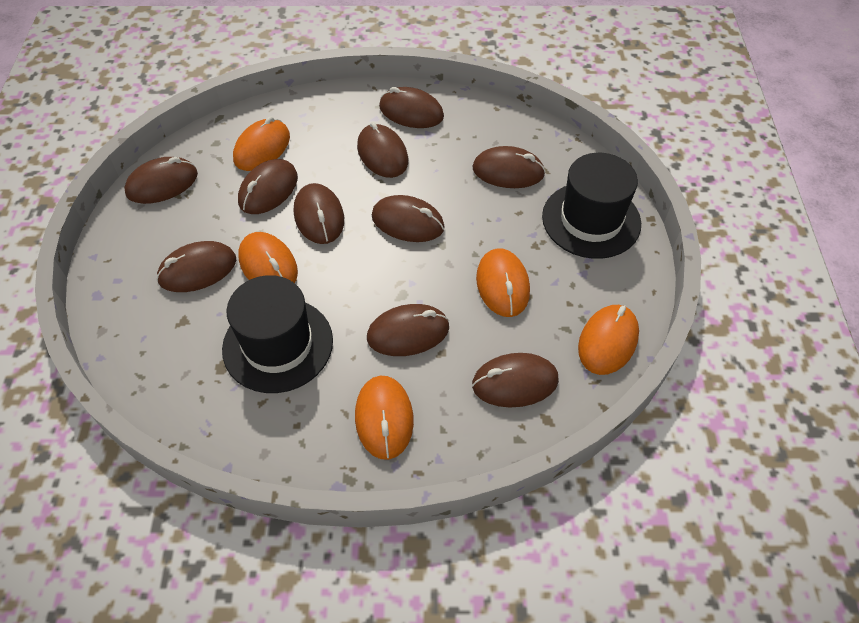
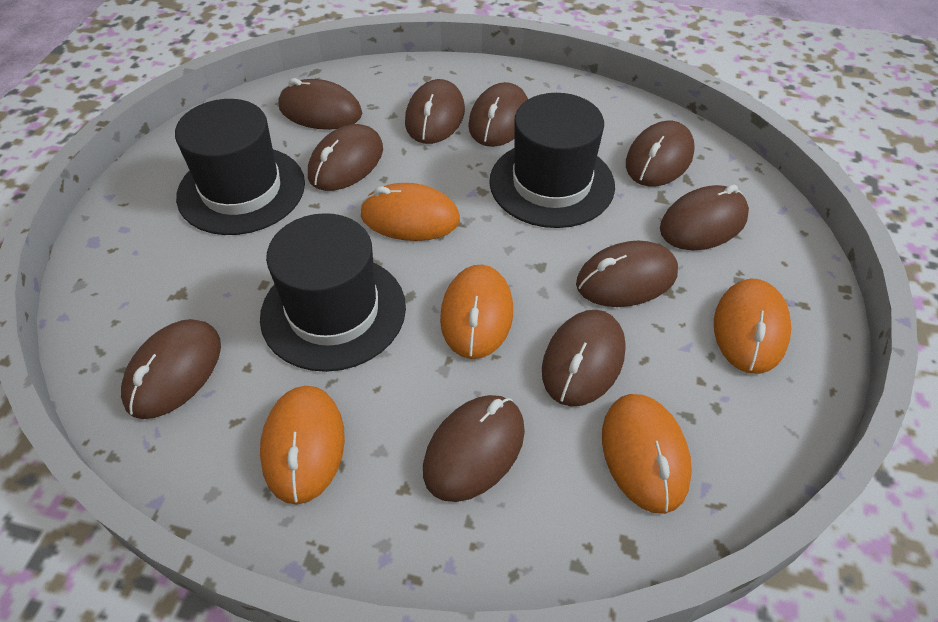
black hat: 2 -> 3

